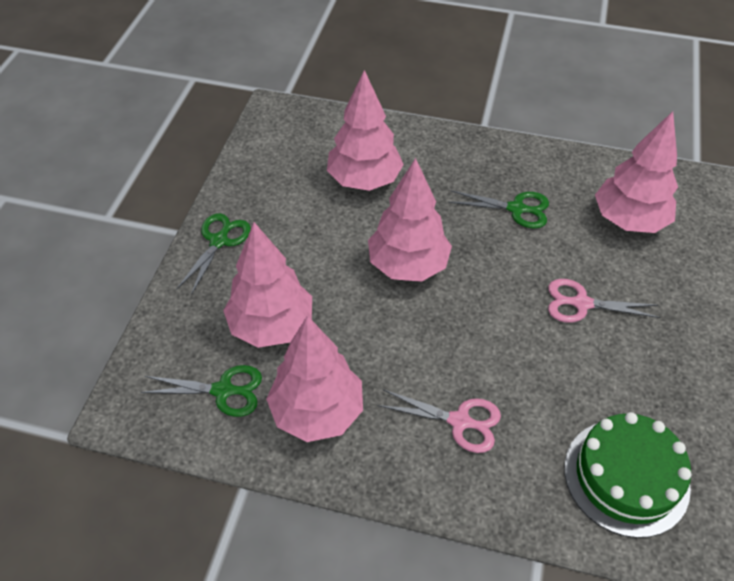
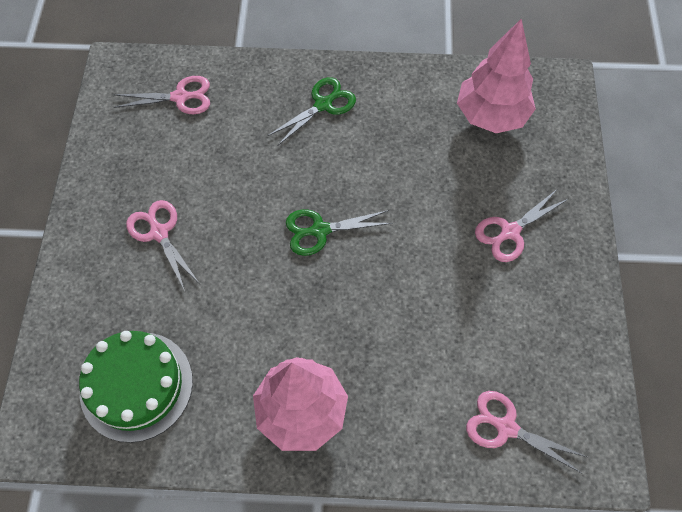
green scissors: 3 -> 2
pink scissors: 2 -> 4
pink tree: 5 -> 2

